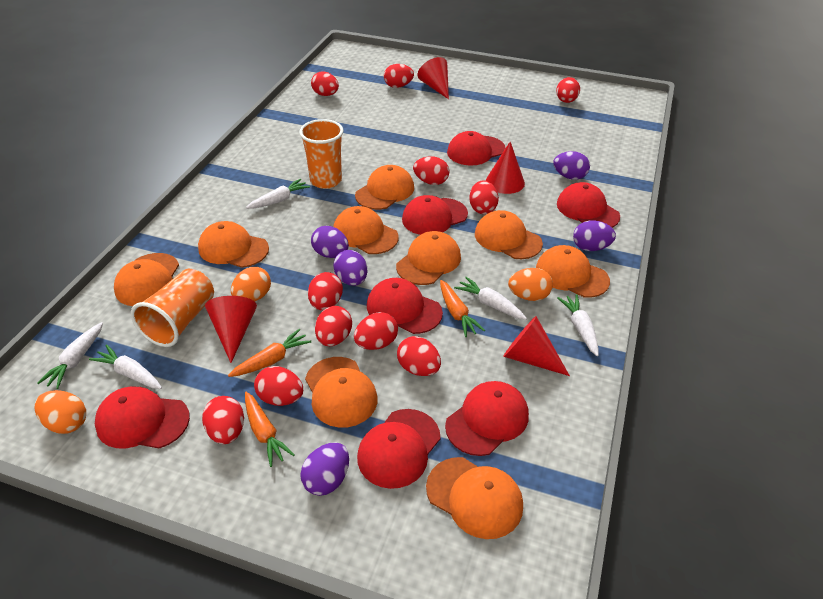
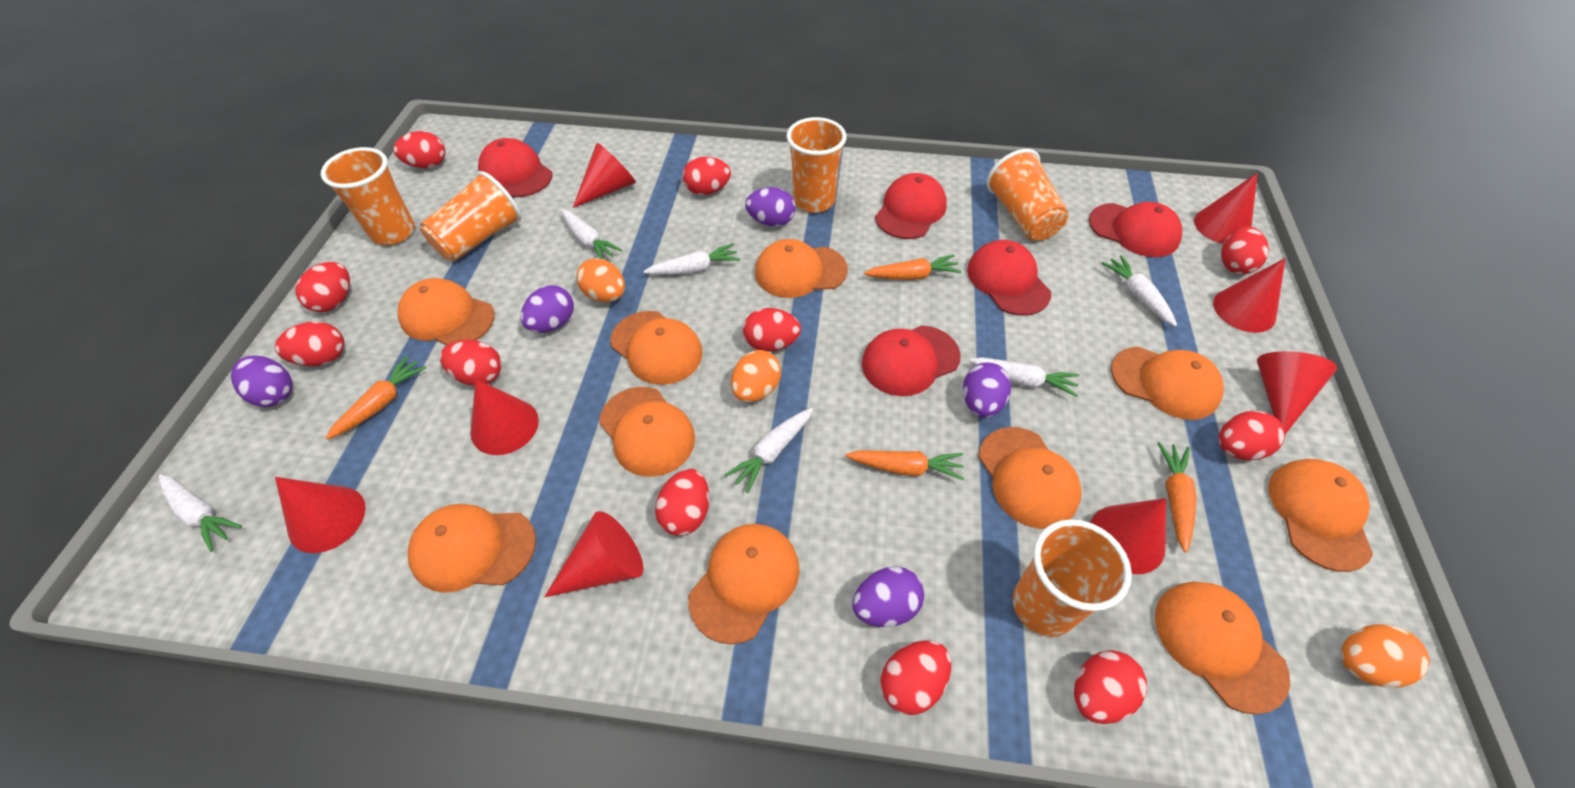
orange cap: 9 -> 10
orange carrot: 3 -> 4
orange cup: 2 -> 5
red cap: 7 -> 5
red cone: 4 -> 8
white carrot: 5 -> 6

